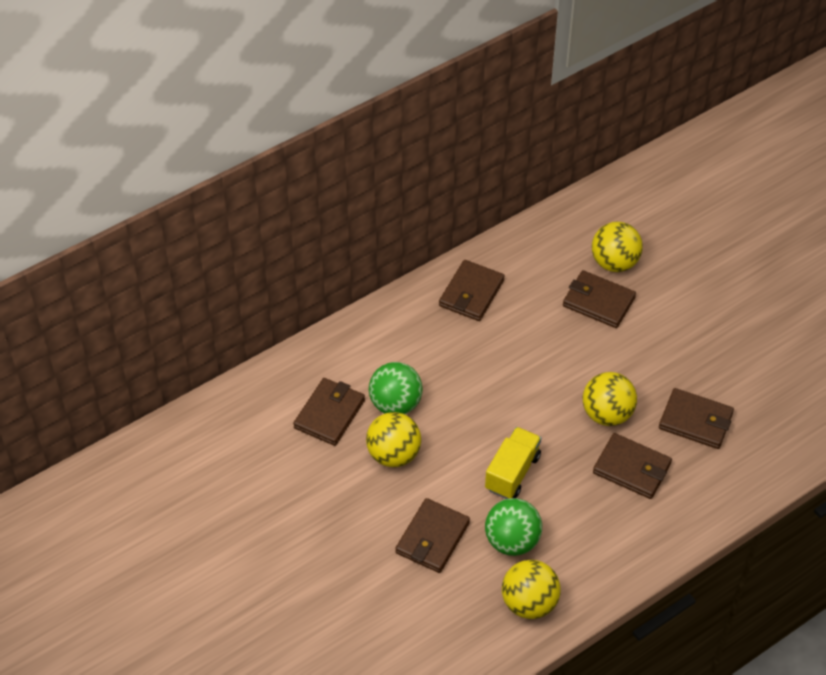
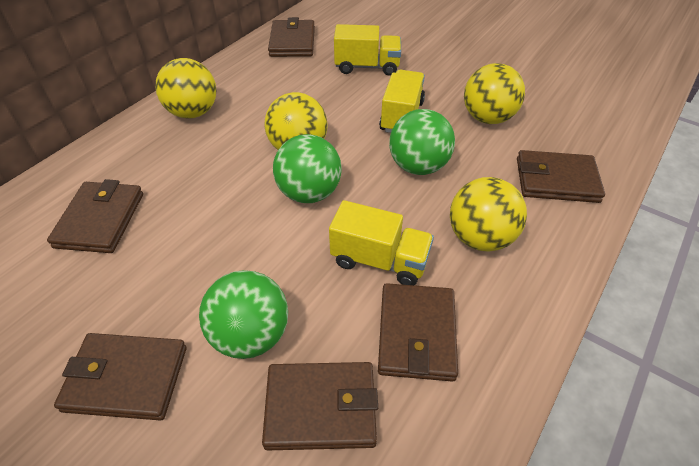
green ball: 2 -> 3
yellow truck: 1 -> 3

